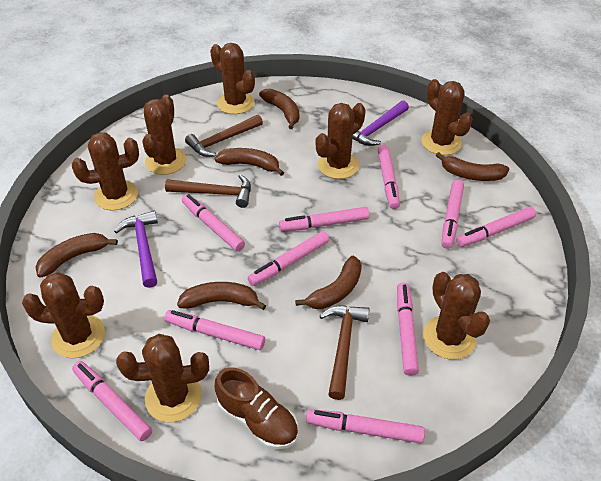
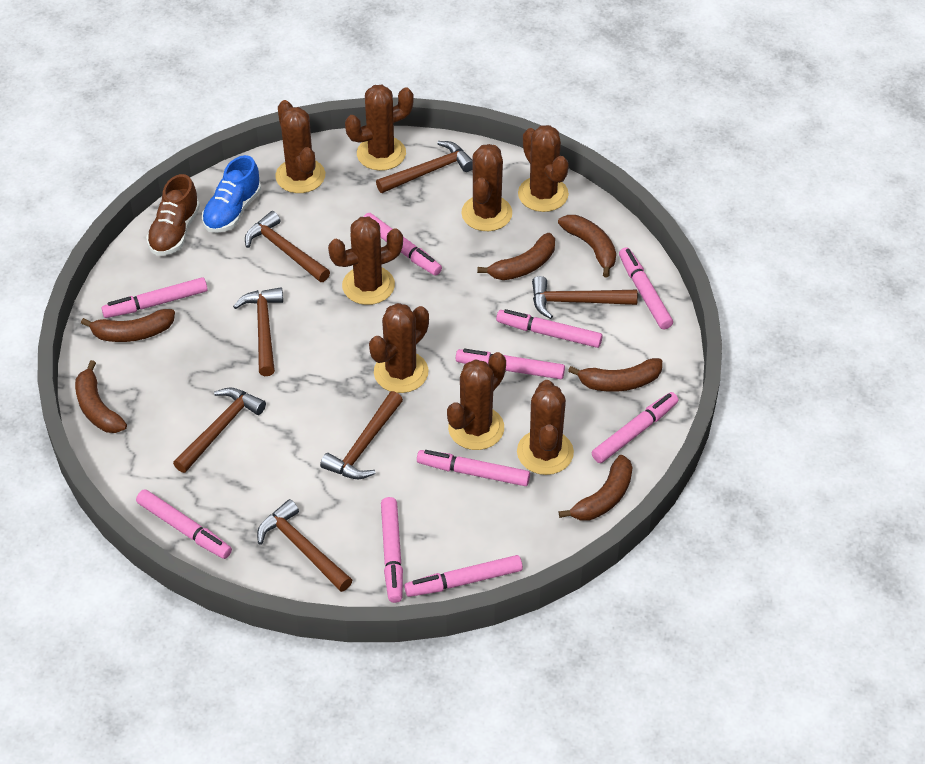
blue shoe: 0 -> 1
brown hammer: 3 -> 7
purple hammer: 2 -> 0

